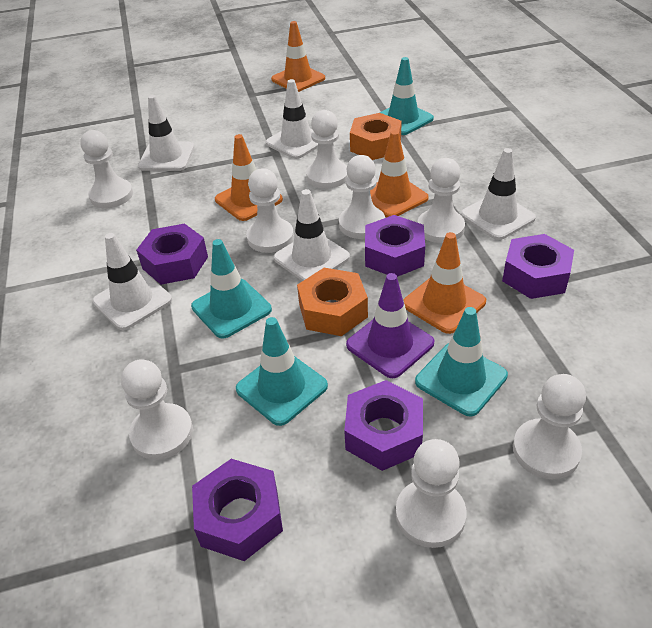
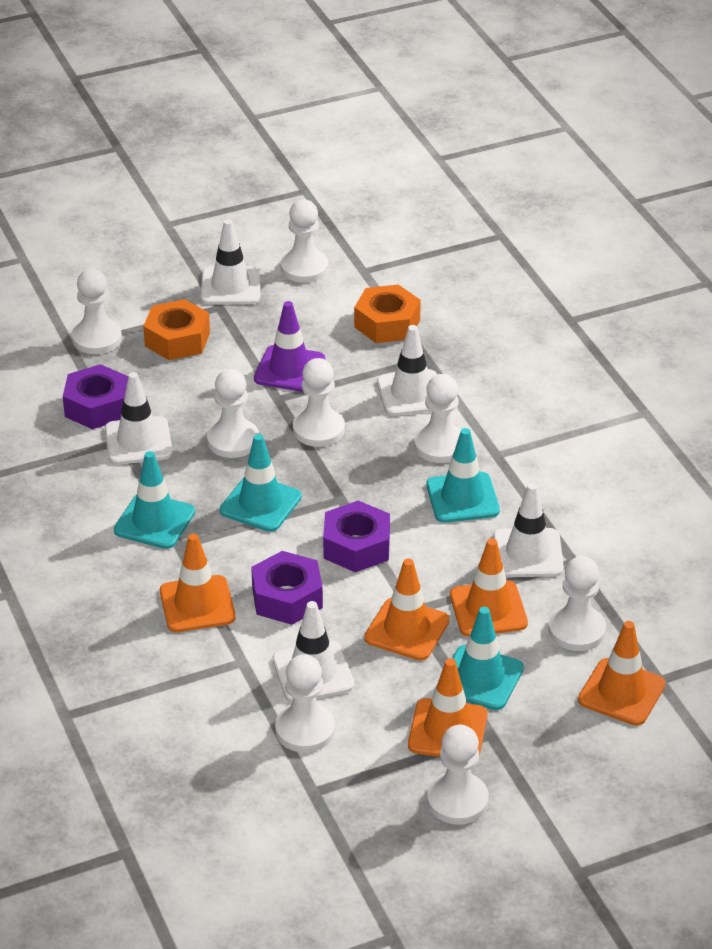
orange traffic cone: 4 -> 5
purple nut: 5 -> 3

